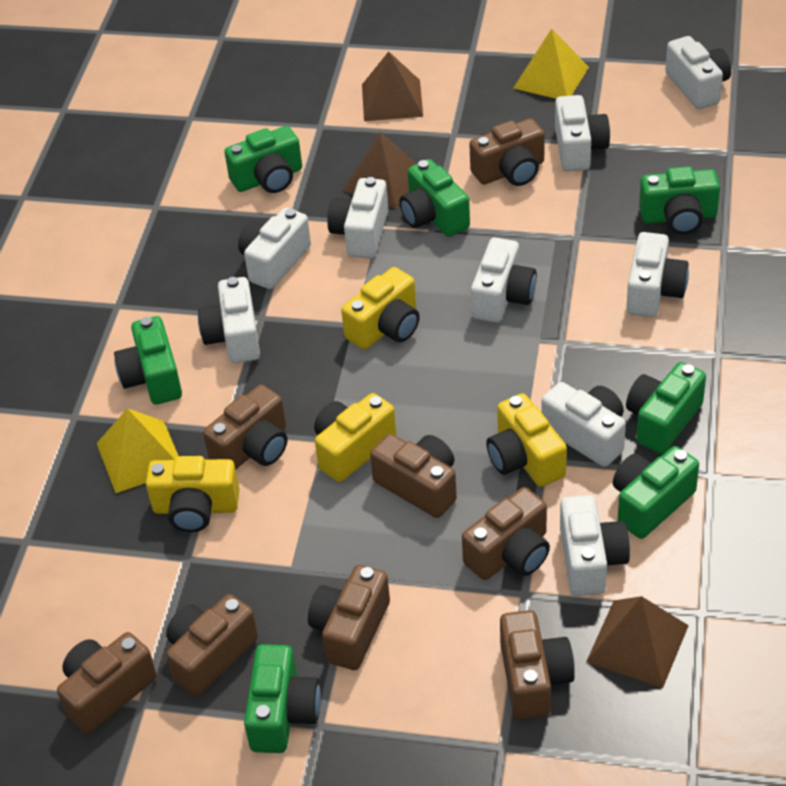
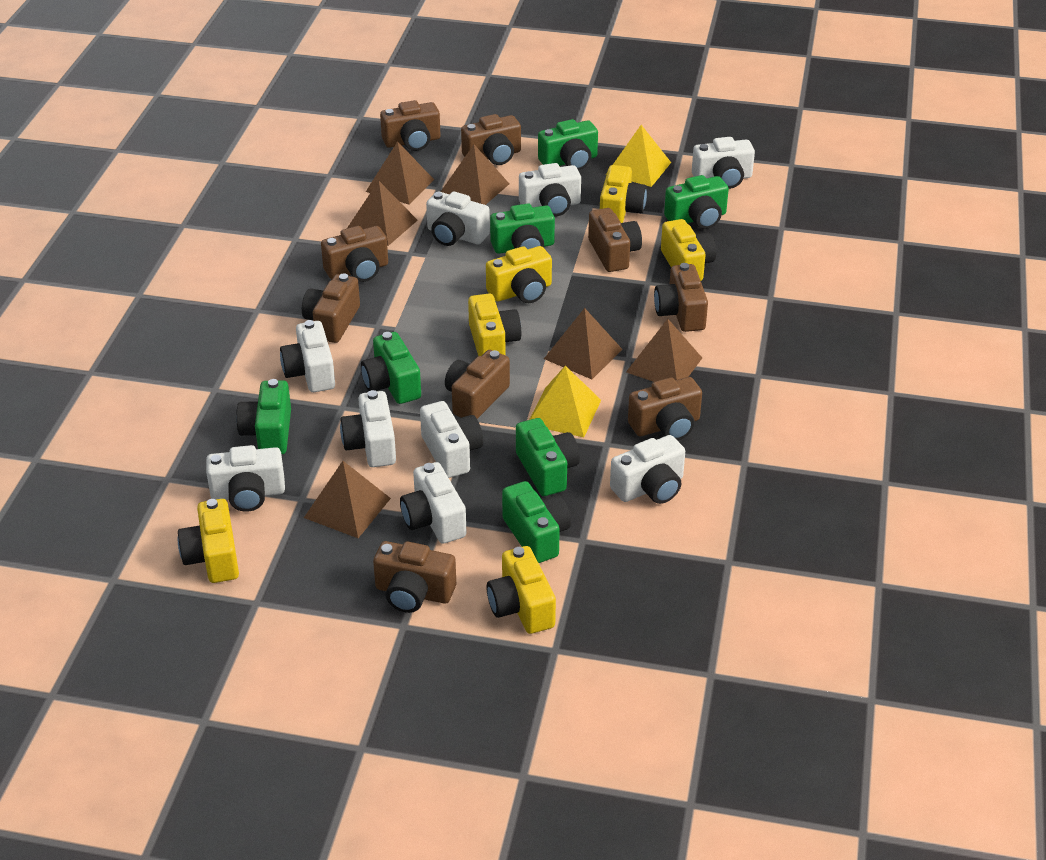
brown camera: 8 -> 9
brown pyramid: 3 -> 6
yellow camera: 4 -> 6

